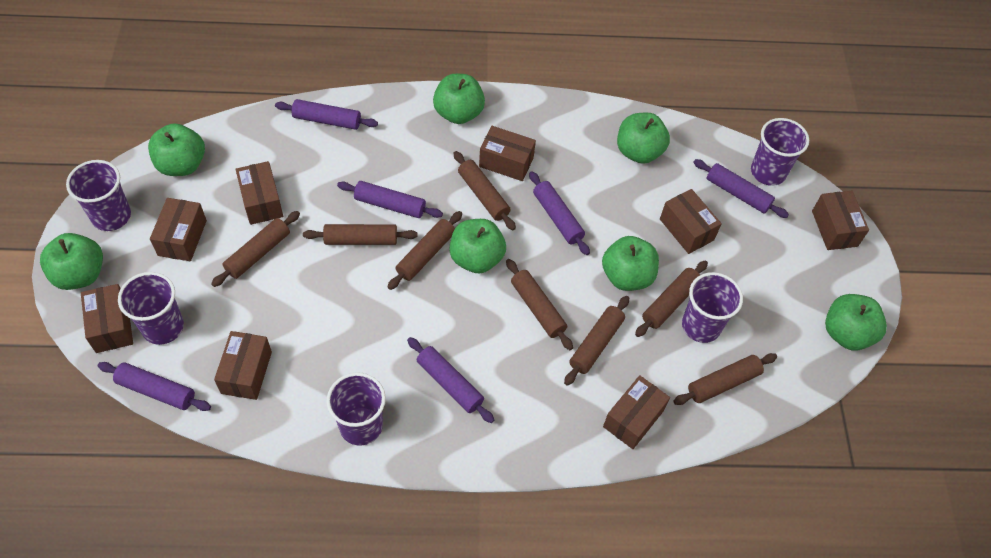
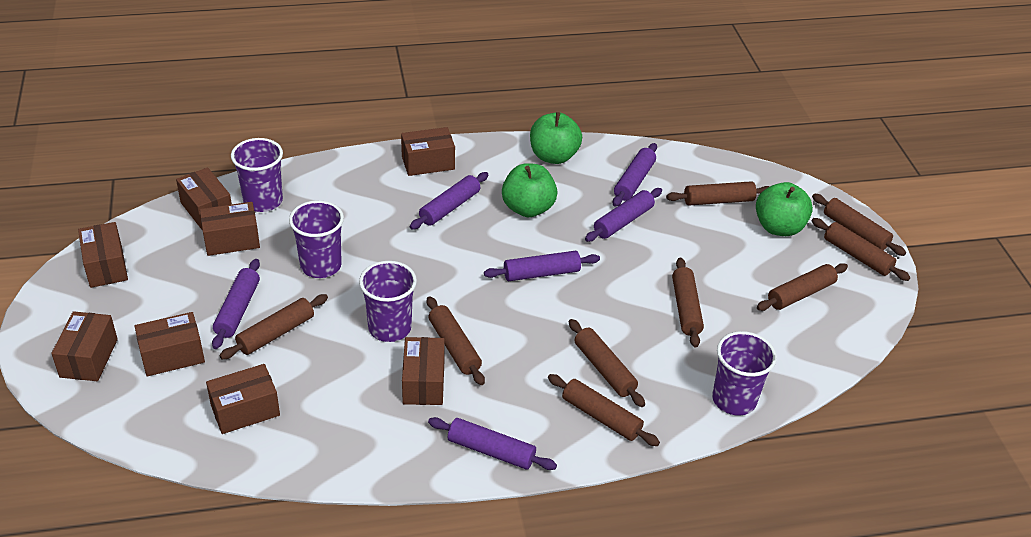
brown rolling pin: 8 -> 9
green apple: 7 -> 3
purple cup: 5 -> 4

